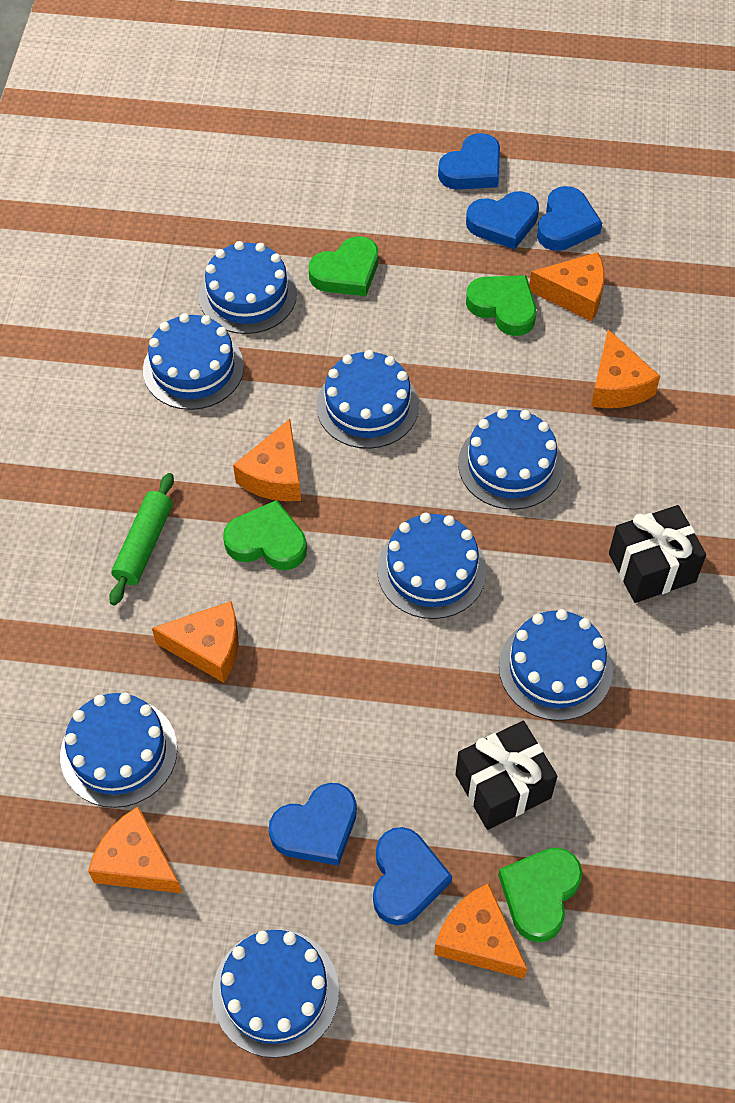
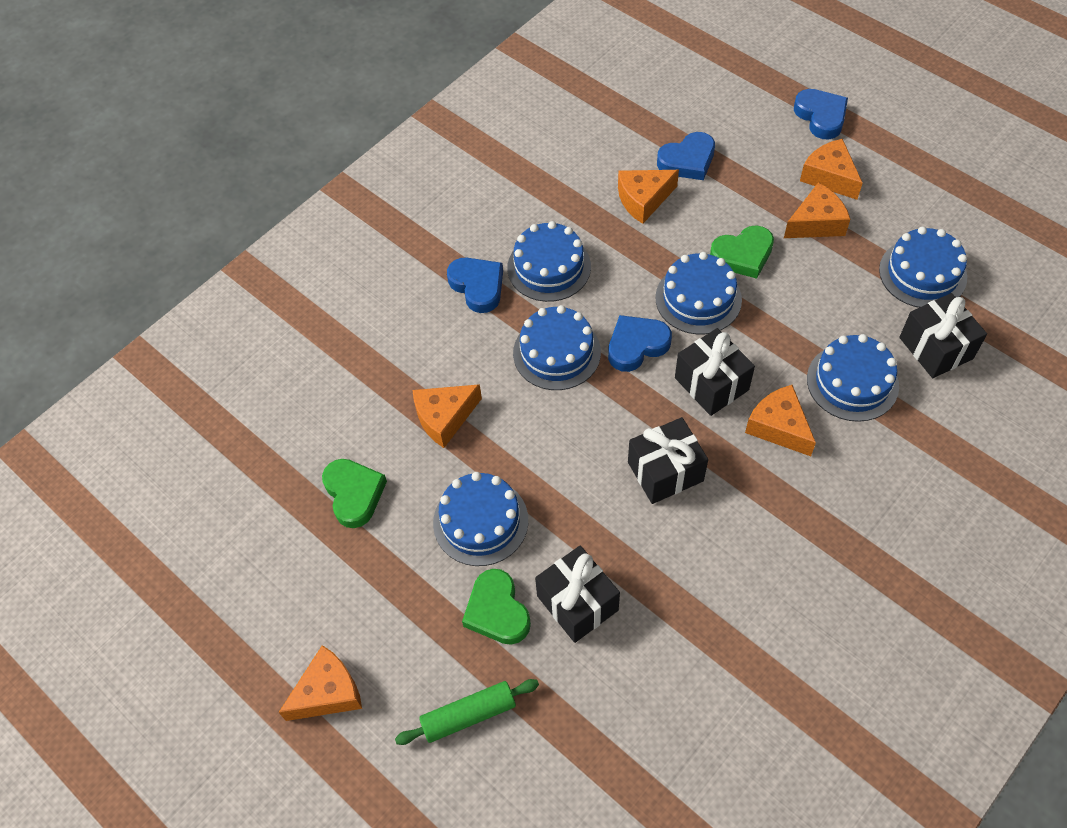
black gift: 2 -> 4
blue cake: 8 -> 6
blue heart: 5 -> 4
green heart: 4 -> 3

